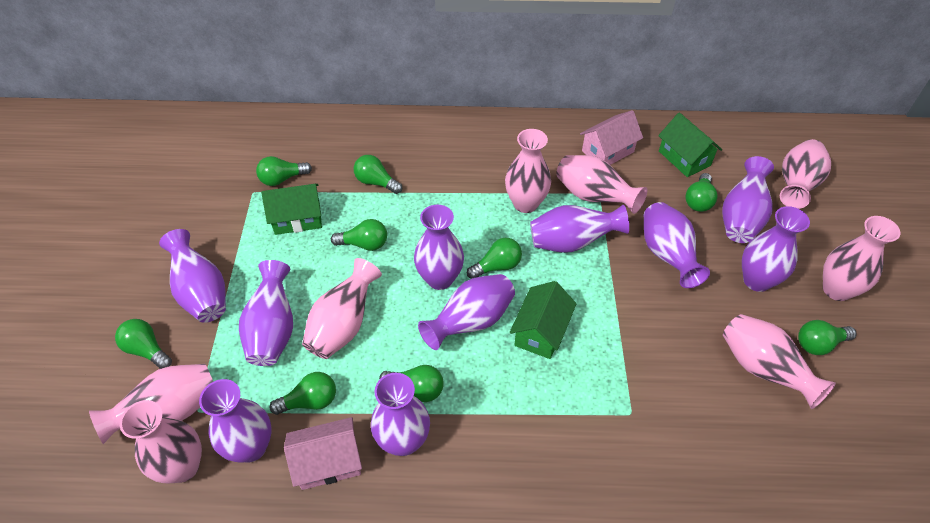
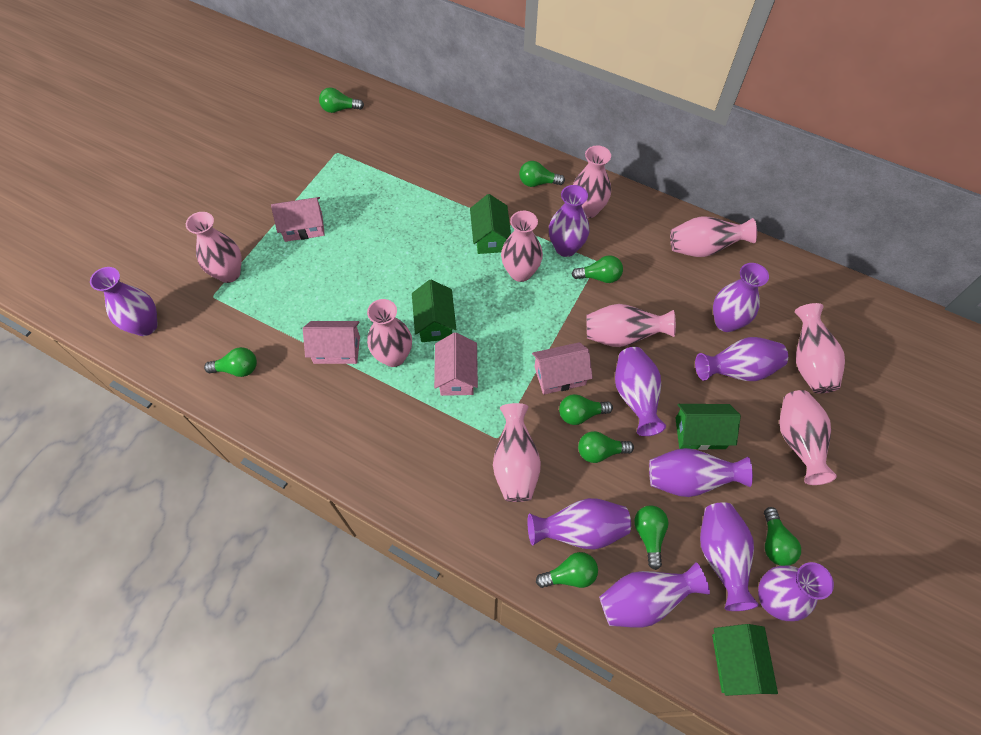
green house: 3 -> 4
pink house: 2 -> 4
pink vase: 8 -> 9

